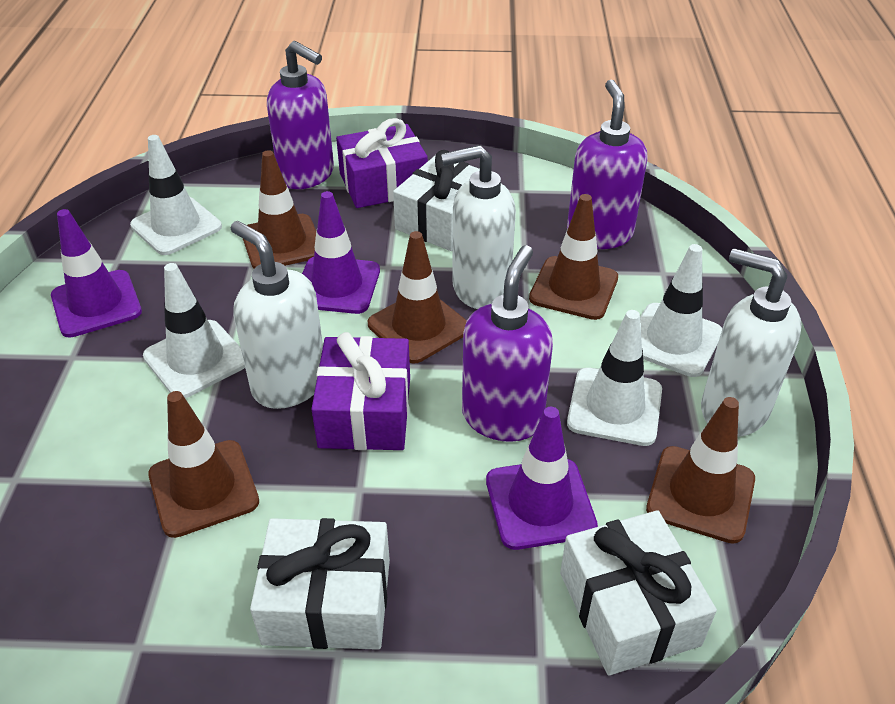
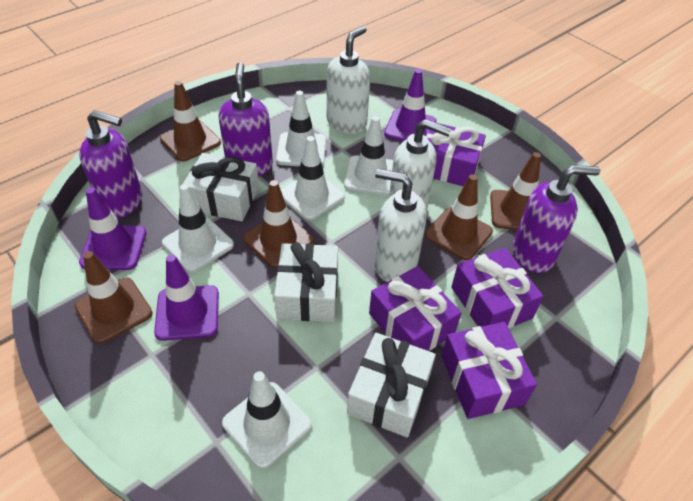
purple gift: 2 -> 4
white traffic cone: 4 -> 5

